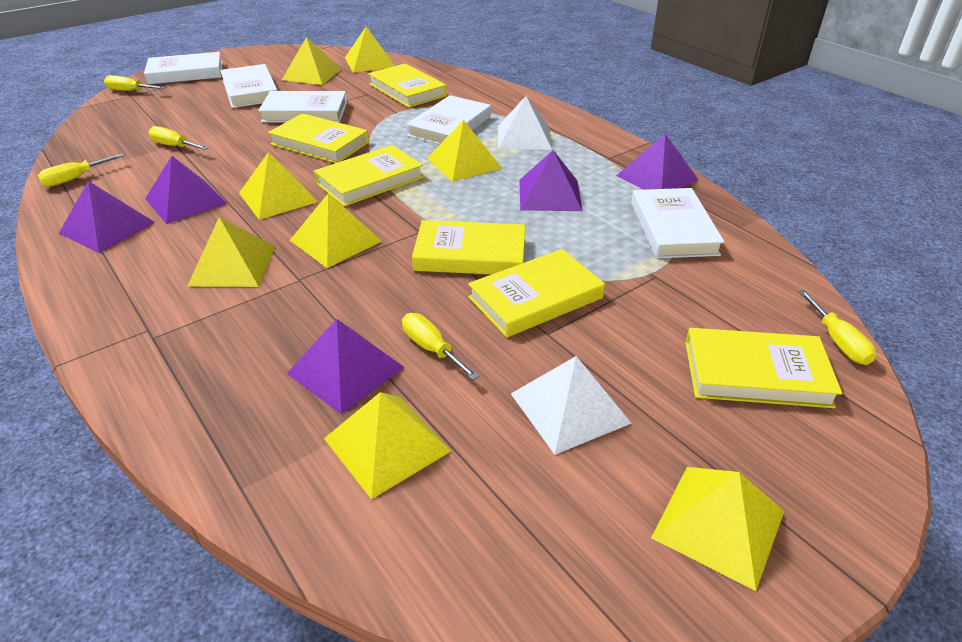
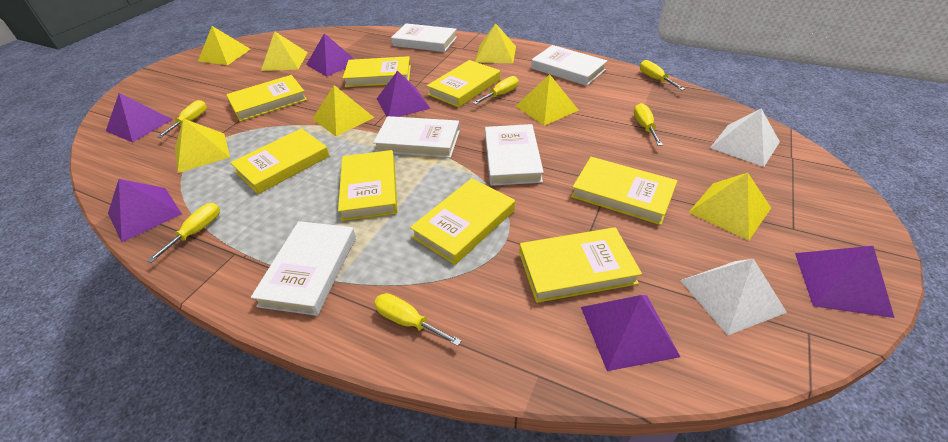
purple pyramid: 5 -> 6
yellow book: 6 -> 8
yellow pyramid: 8 -> 7
yellow screwdriver: 5 -> 6

